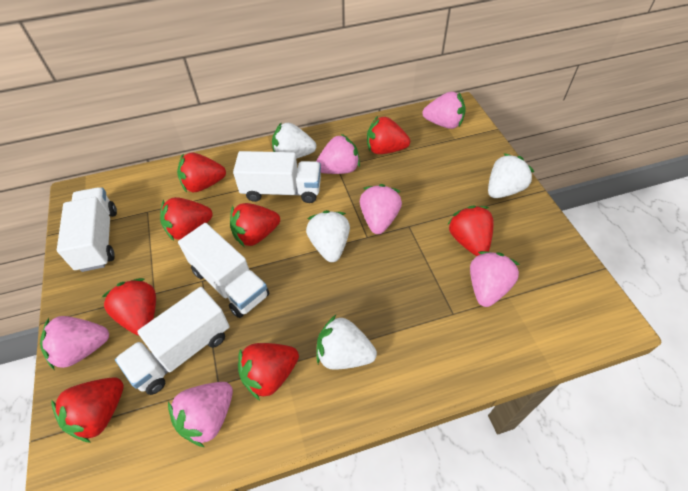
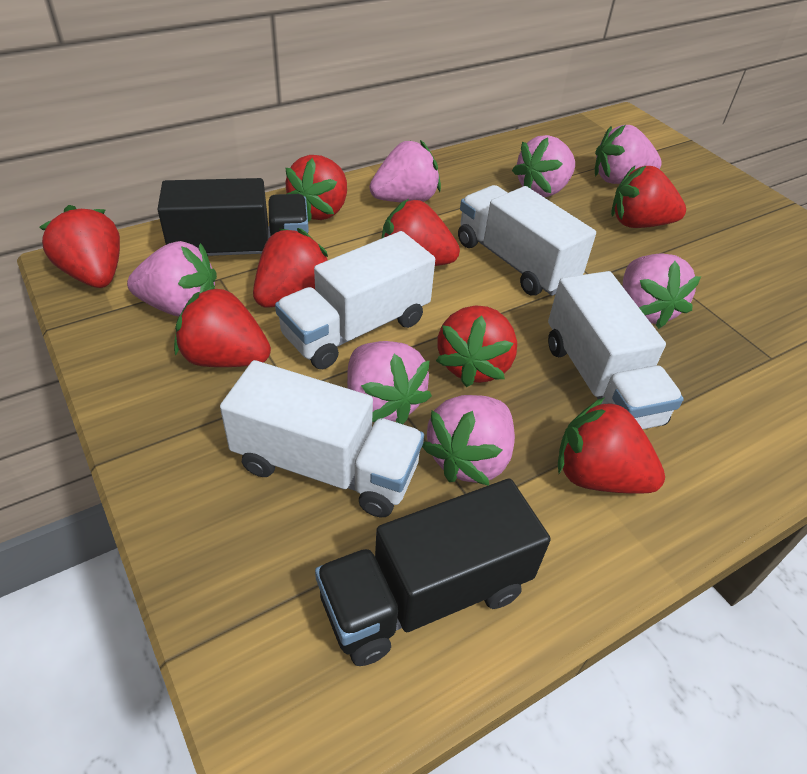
black truck: 0 -> 2
pink strawberry: 6 -> 7
white strawberry: 4 -> 0

